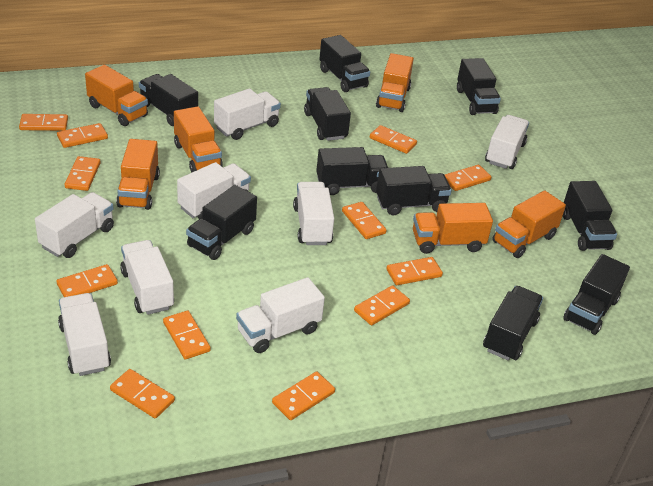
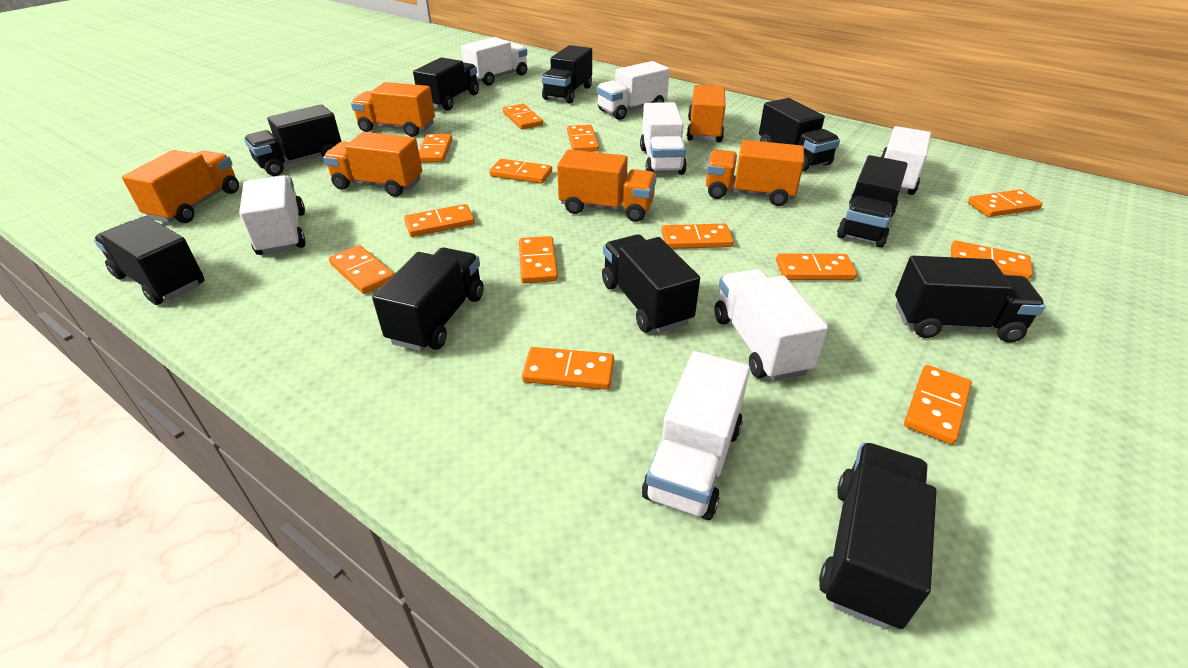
orange domino: 12 -> 13
white truck: 8 -> 7

